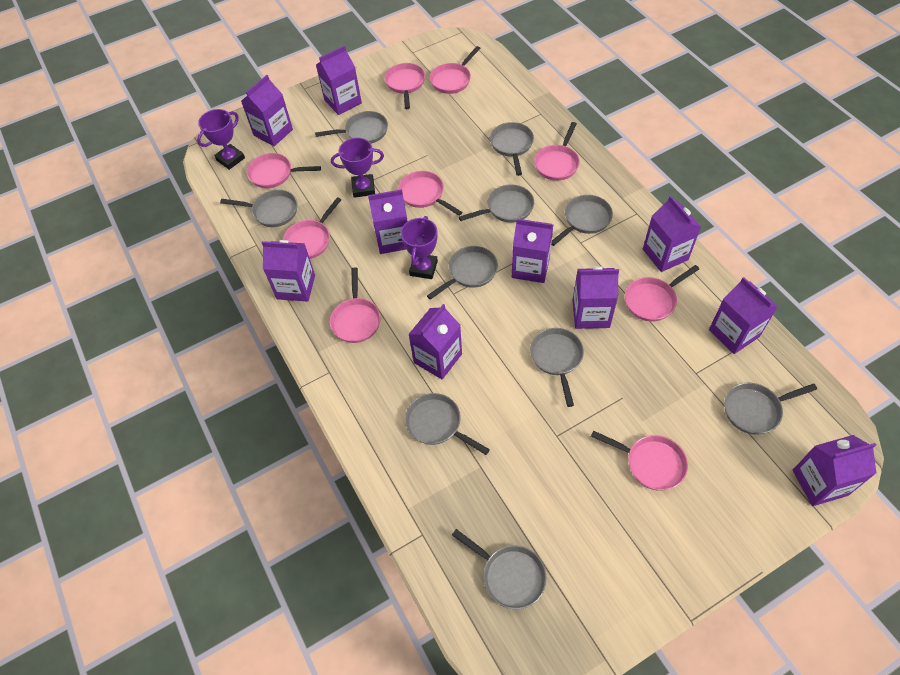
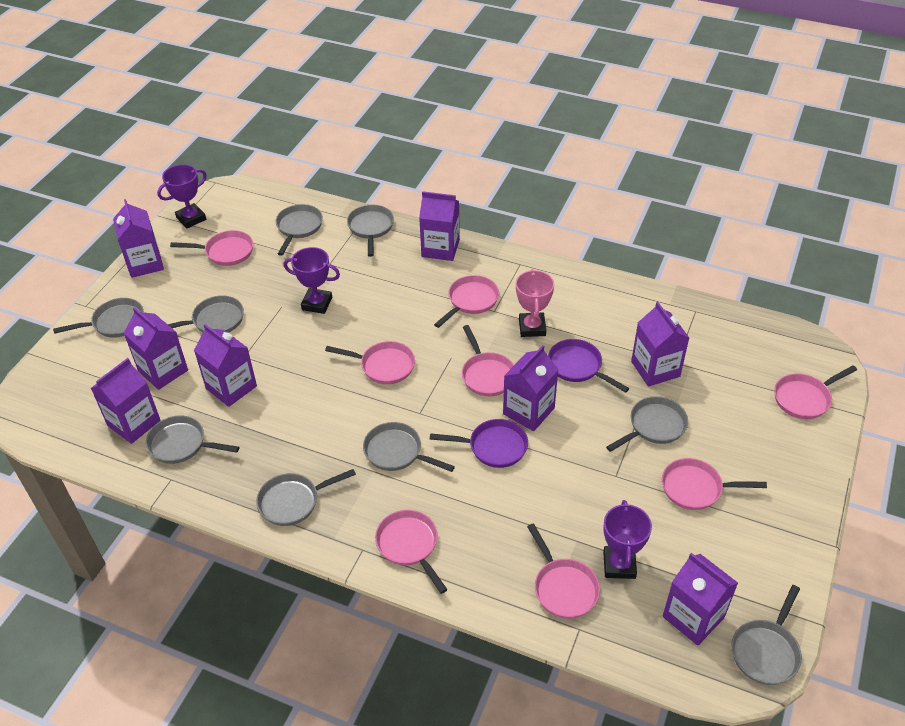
grey pan: 10 -> 9
pink pan: 9 -> 8
pink trophy: 0 -> 1
purple carton: 10 -> 8
purple pan: 0 -> 2

